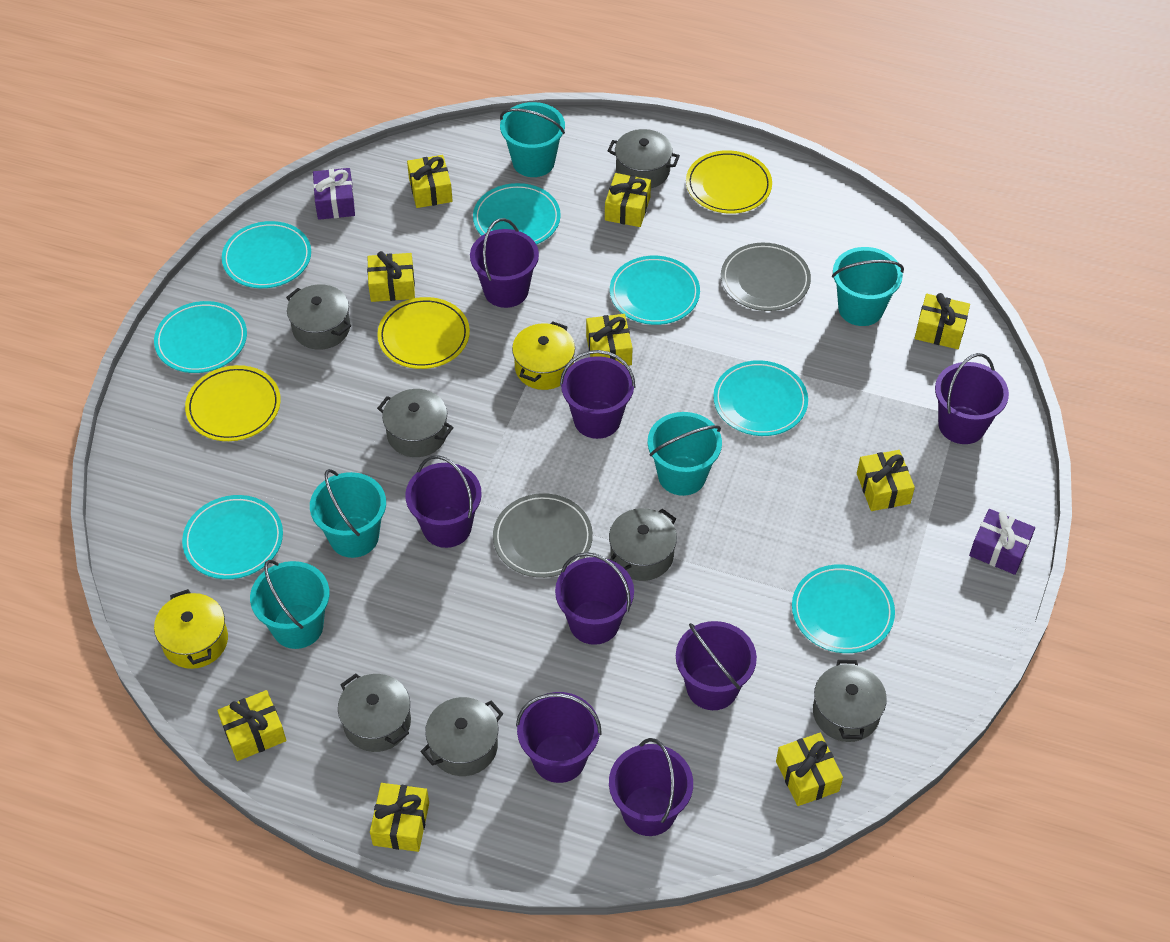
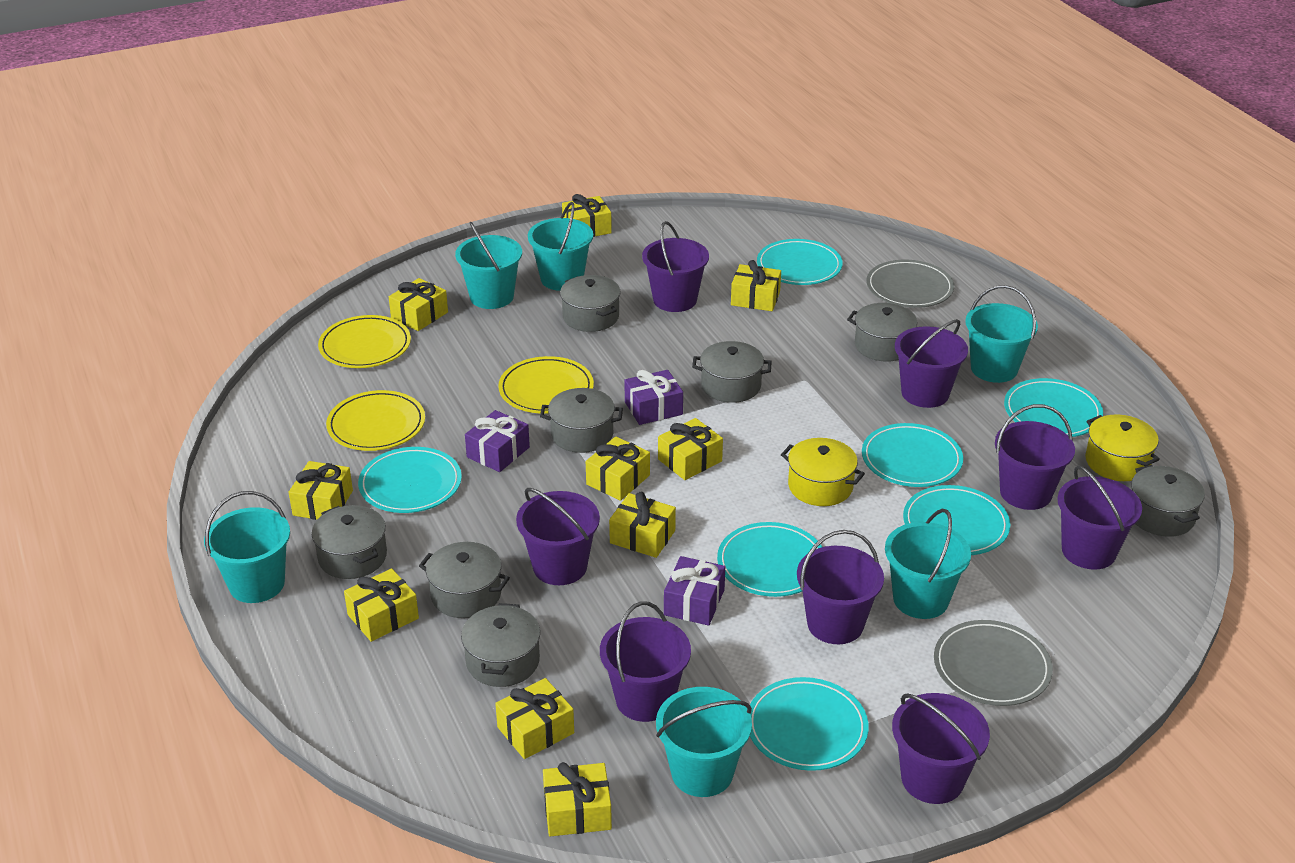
grey pot: 7 -> 8
purple gift: 2 -> 3
turquoise bucket: 5 -> 6
yellow gift: 9 -> 10

